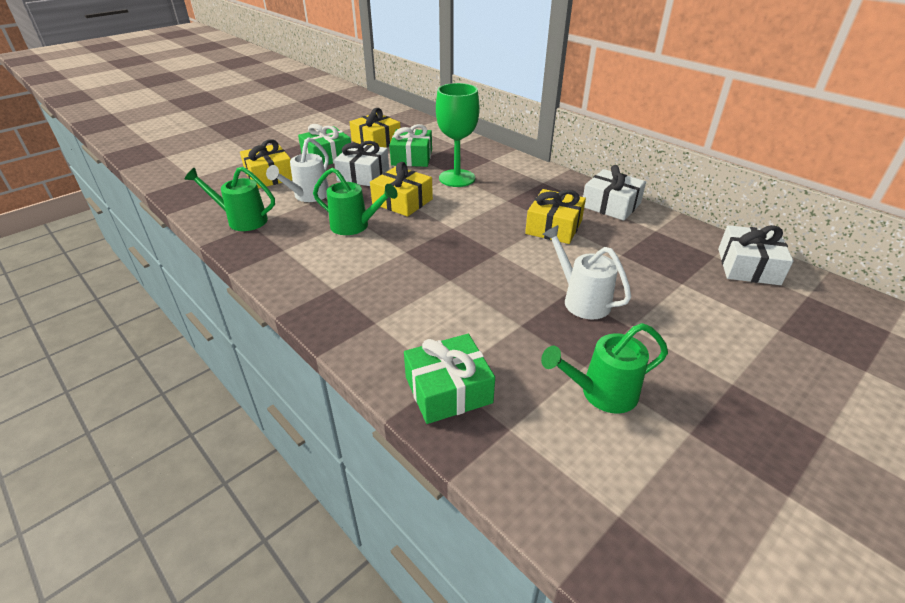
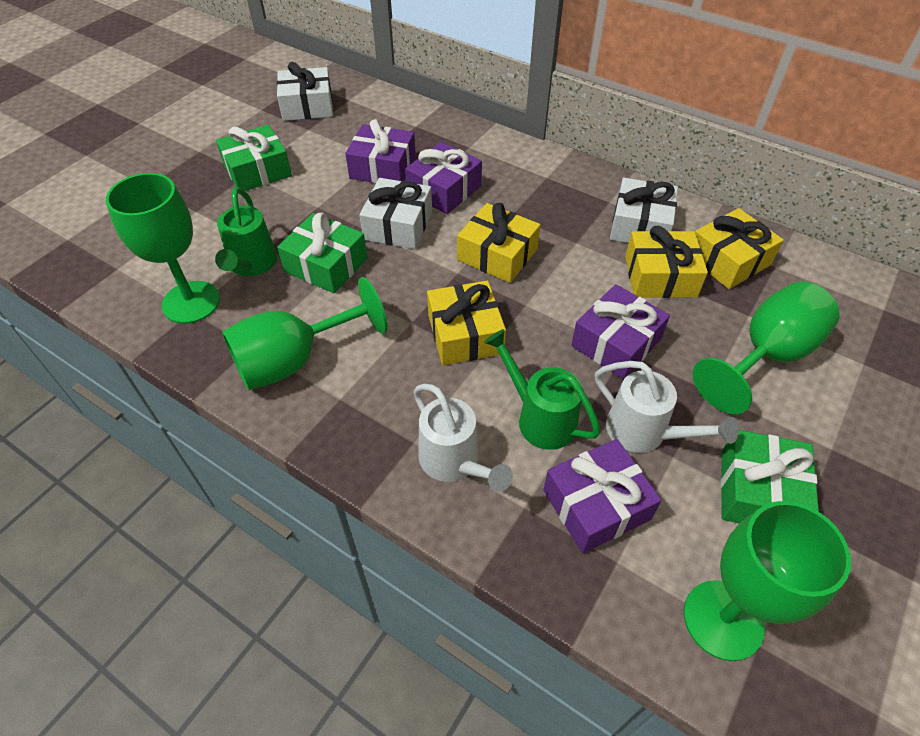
green goblet: 1 -> 4
green watering can: 3 -> 2
purple gift: 0 -> 4

